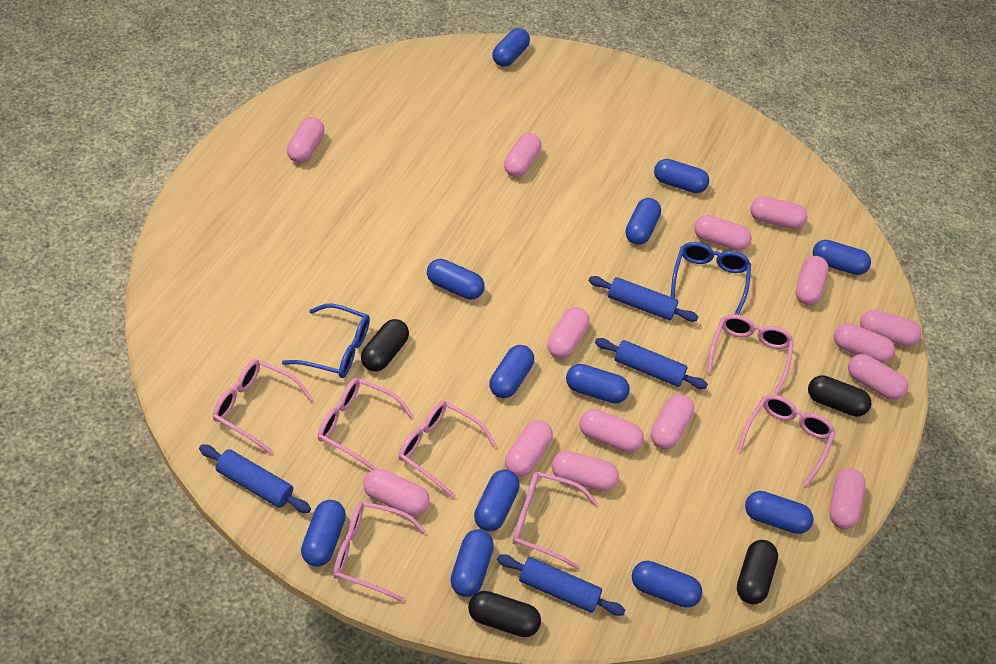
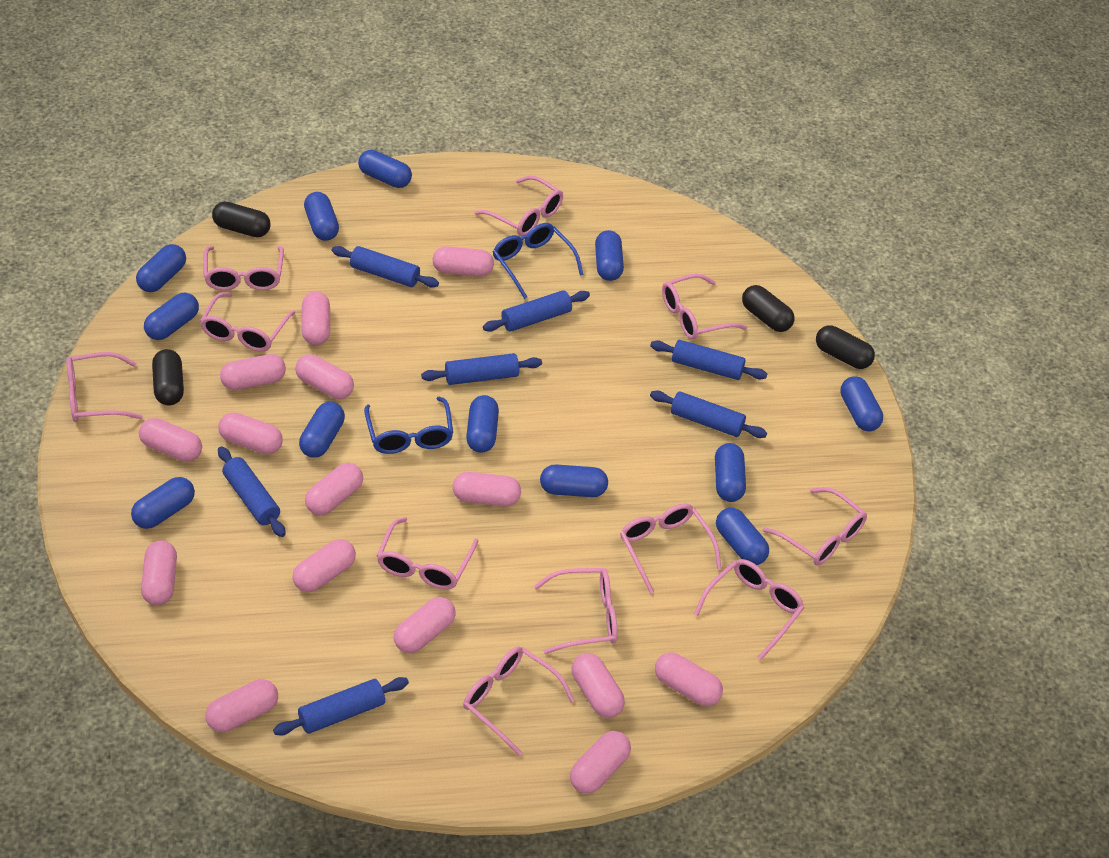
blue rolling pin: 4 -> 7
pink glasses: 7 -> 11

